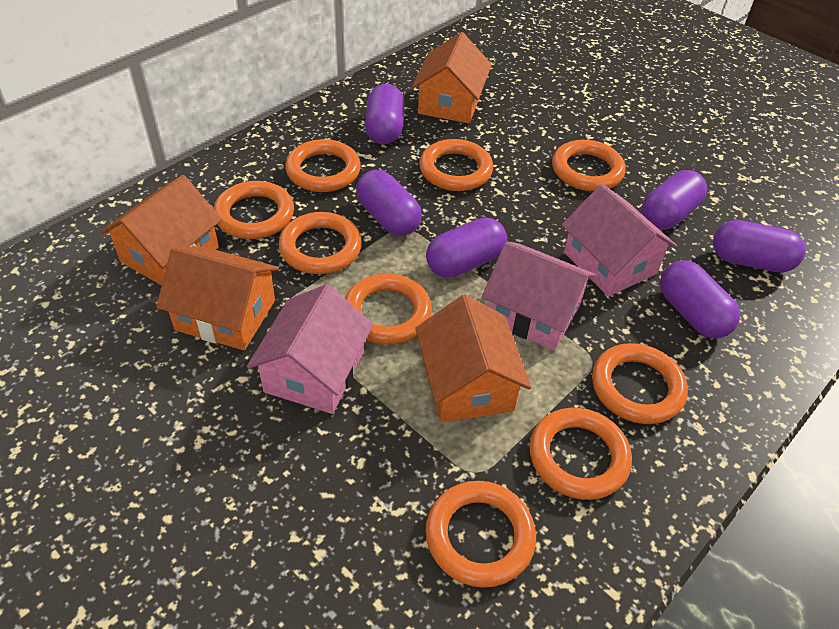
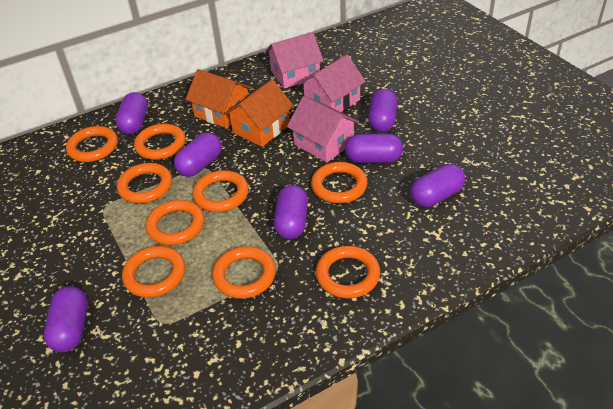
orange house: 4 -> 2
purple capsule: 6 -> 7

